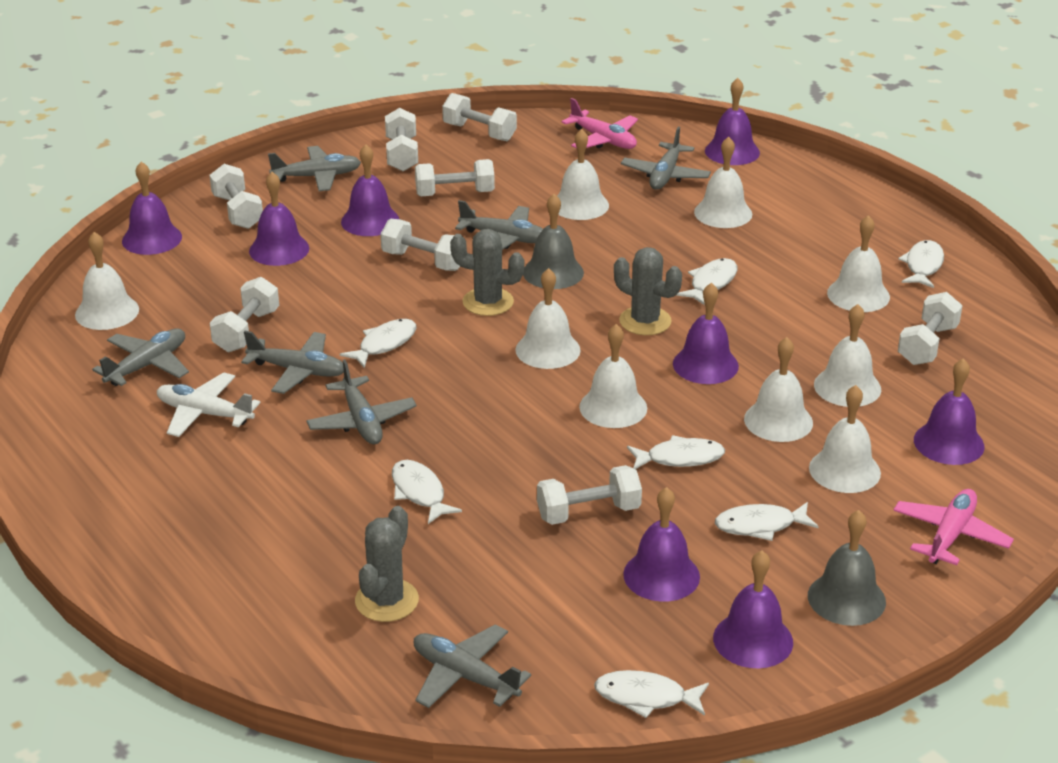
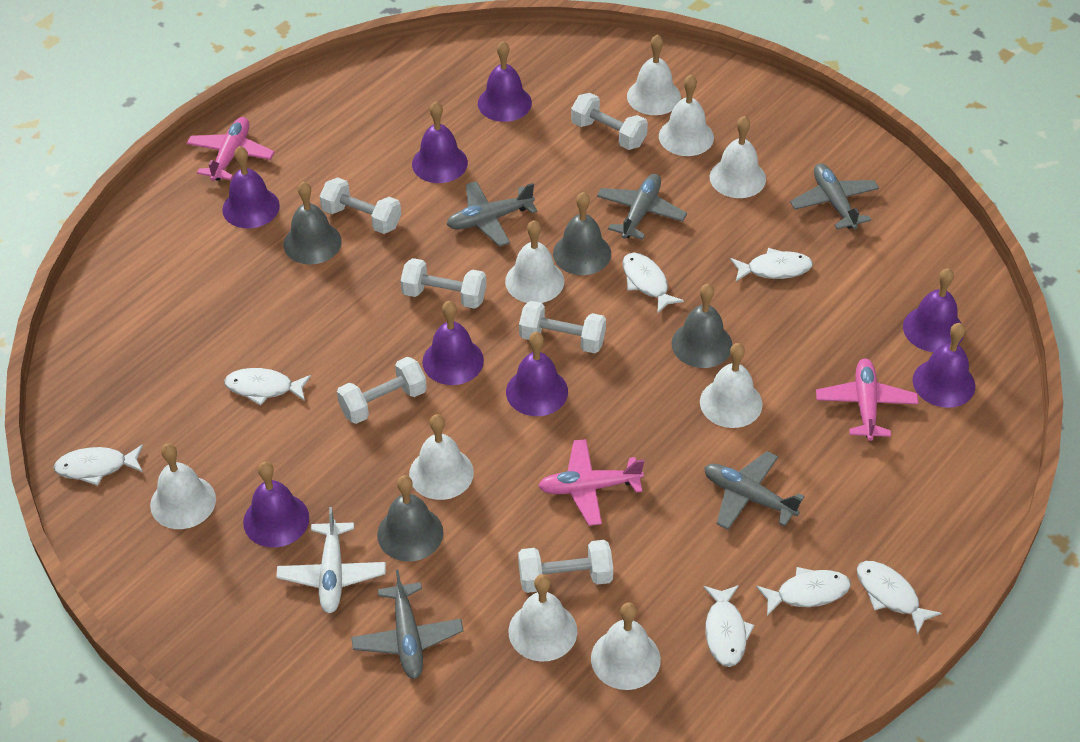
grey bell: 2 -> 4
grey cactus: 3 -> 0
grey plane: 7 -> 5
pink plane: 2 -> 3
white dumbbell: 8 -> 6

